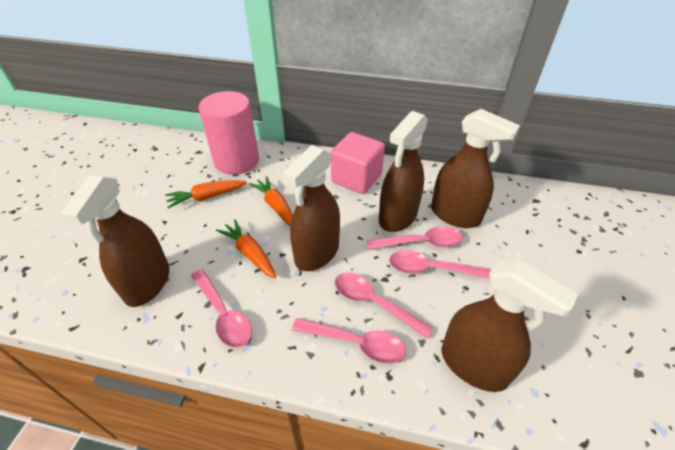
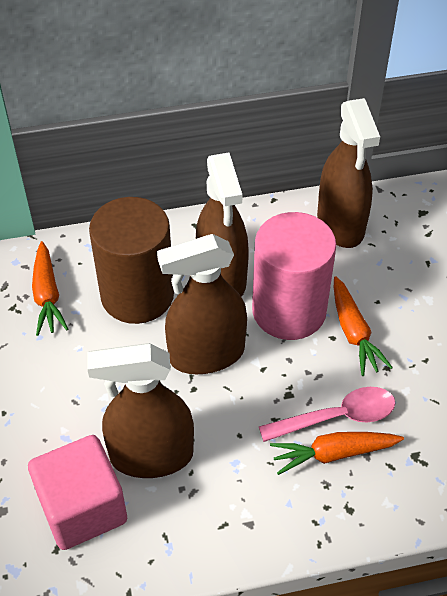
brown cylinder: 0 -> 1
brown spray bottle: 5 -> 4
pink spoon: 5 -> 1

